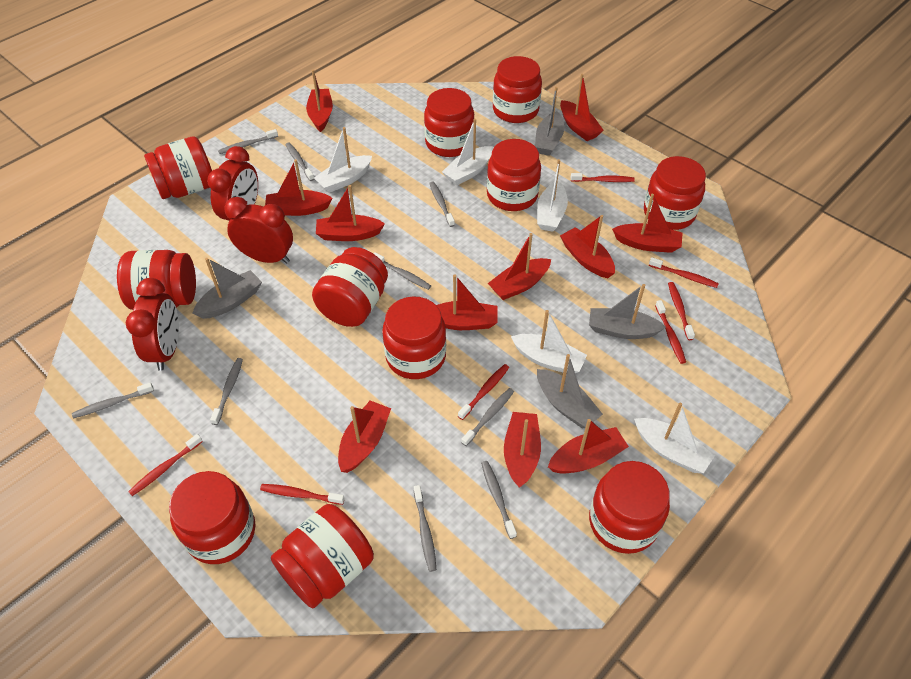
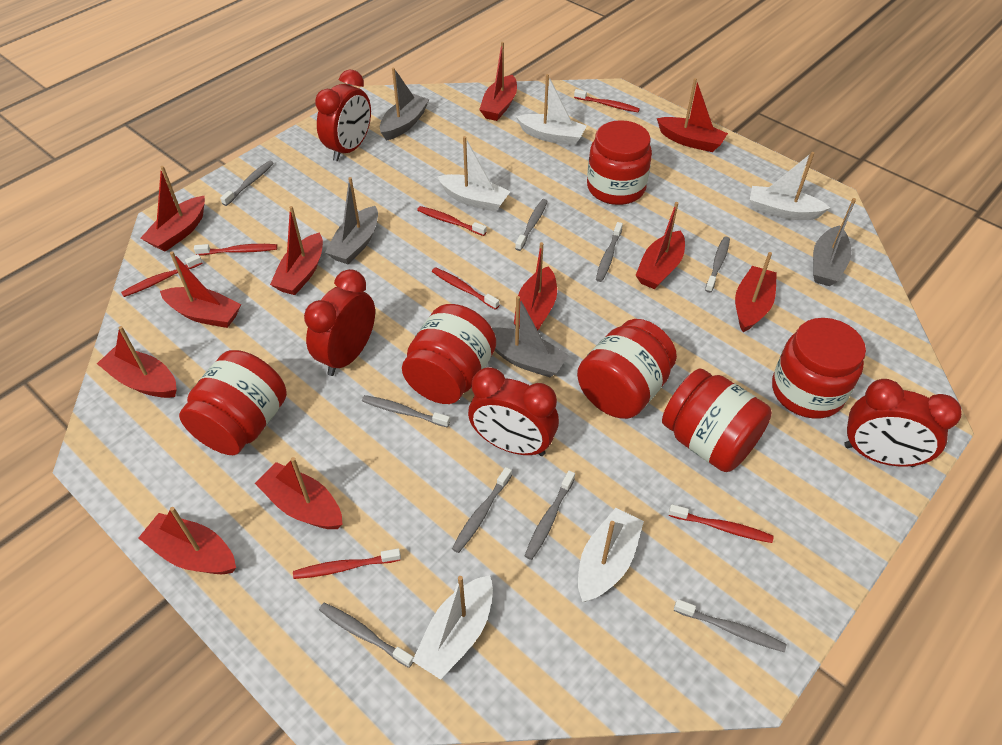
red clock: 3 -> 4
red jar: 11 -> 6

